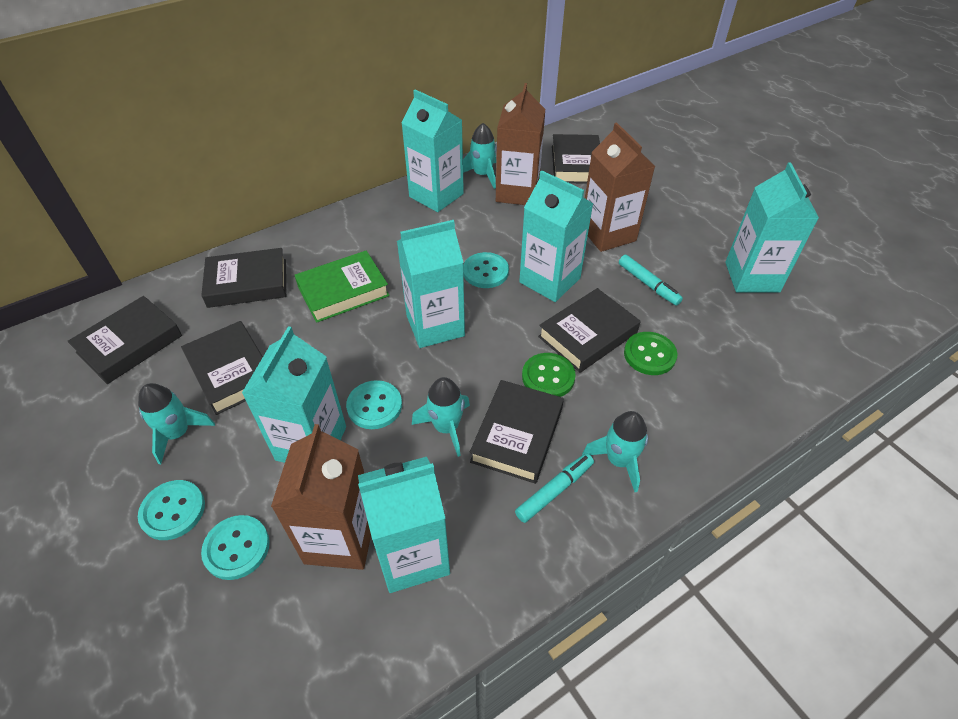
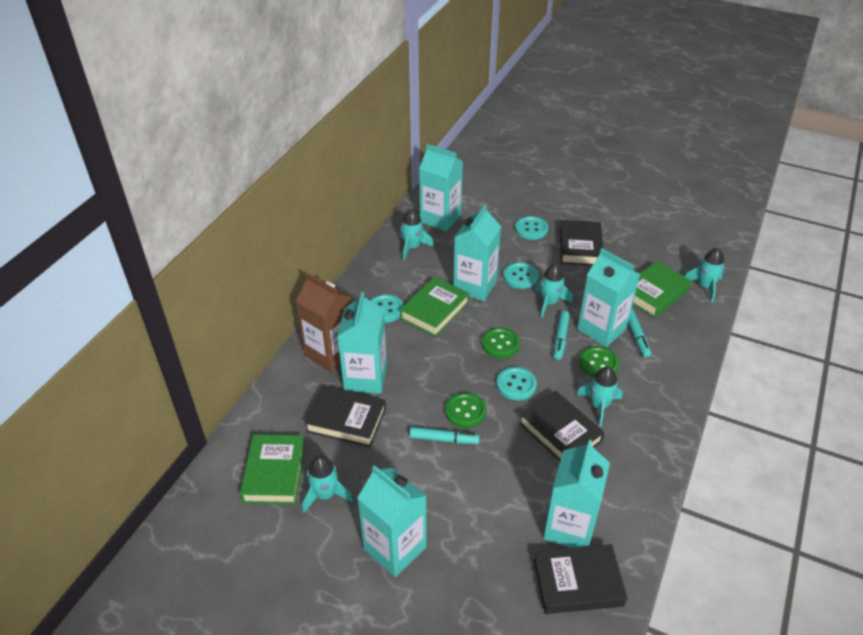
black book: 6 -> 4
brown carton: 3 -> 1
green book: 1 -> 3
green button: 2 -> 3
turquoise marker: 2 -> 3
turquoise rocket: 4 -> 5

